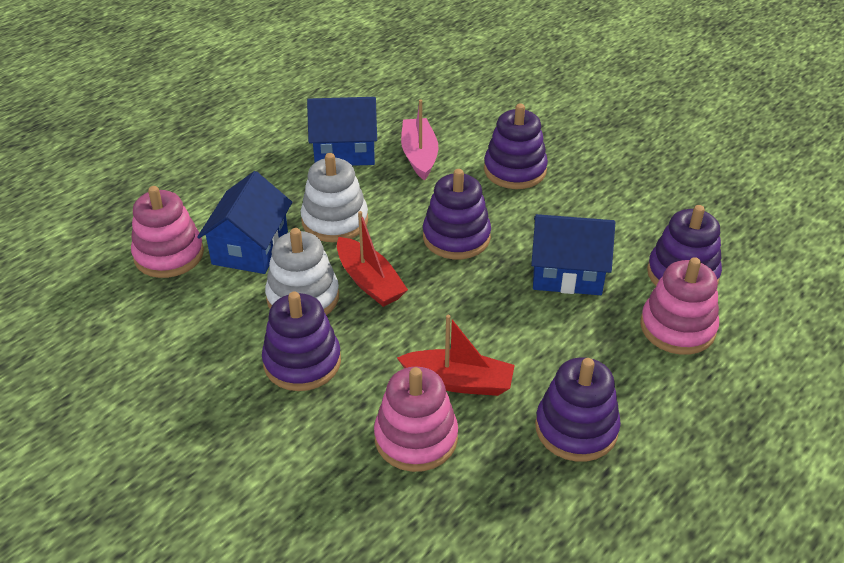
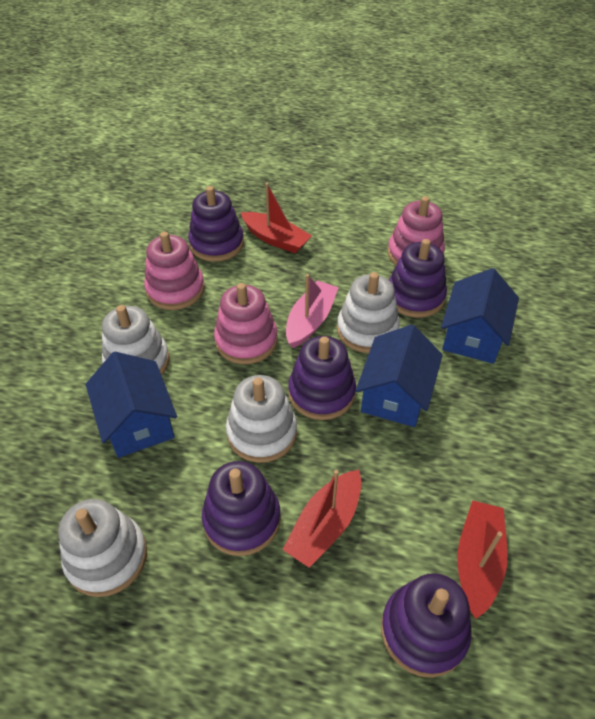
red boat: 2 -> 3
white stacking toy: 2 -> 4

